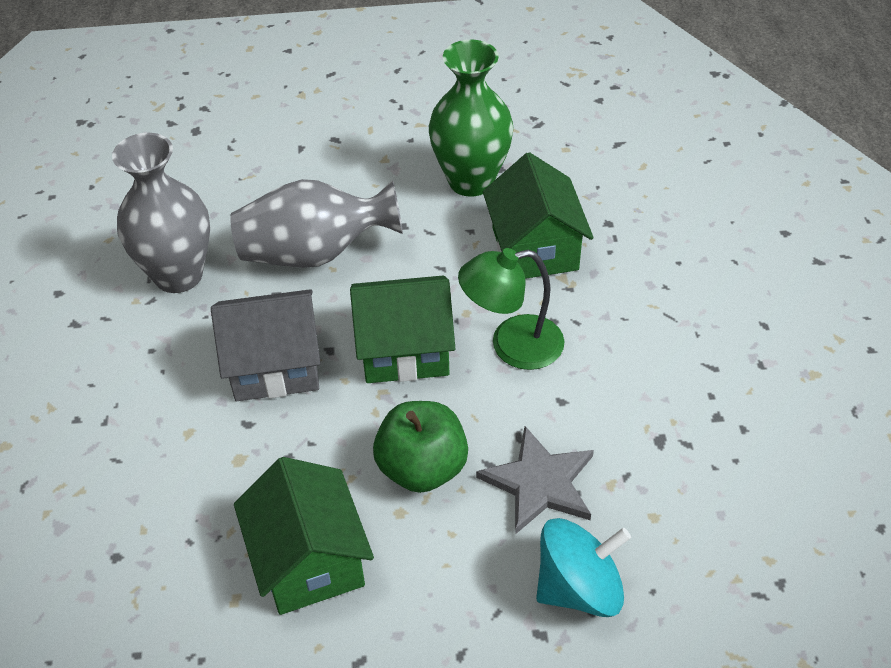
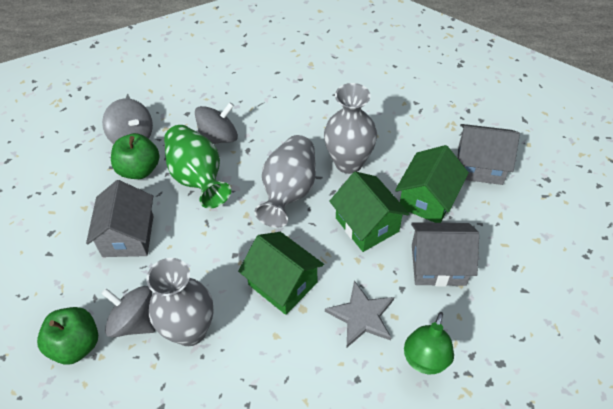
green apple: 1 -> 2
grey house: 1 -> 3
grey spinning top: 0 -> 3
grey vase: 2 -> 3
turquoise spinning top: 1 -> 0

